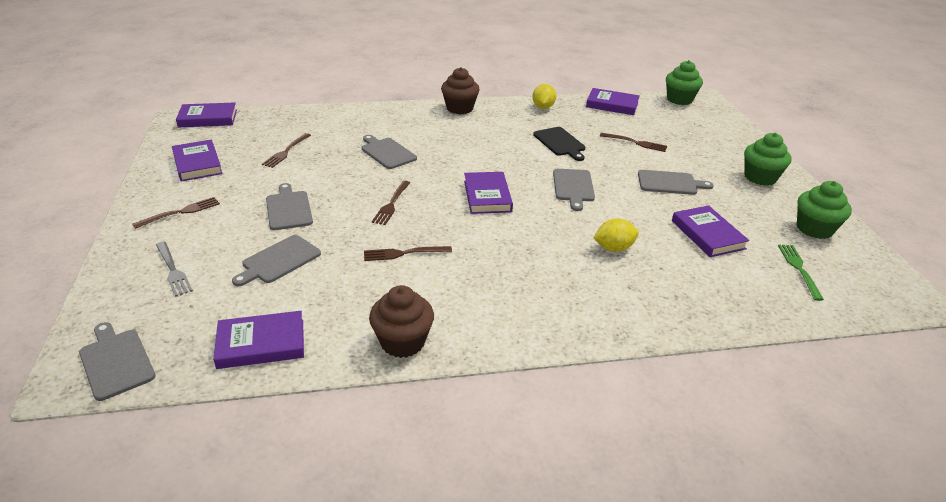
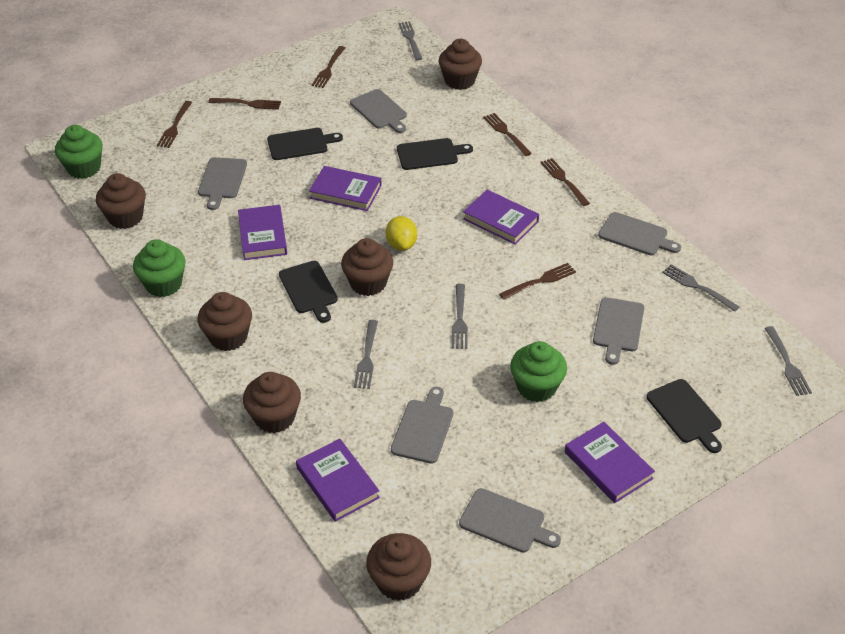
black cutting board: 1 -> 4
brown cupcake: 2 -> 6
brown fork: 5 -> 6
green fork: 1 -> 0
grey fork: 1 -> 5
purple book: 6 -> 5
yellow lemon: 2 -> 1

